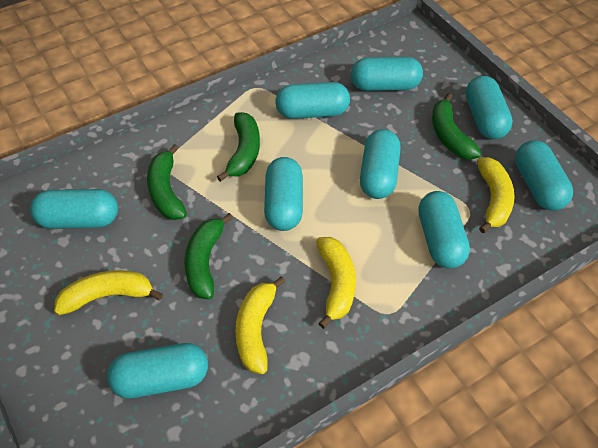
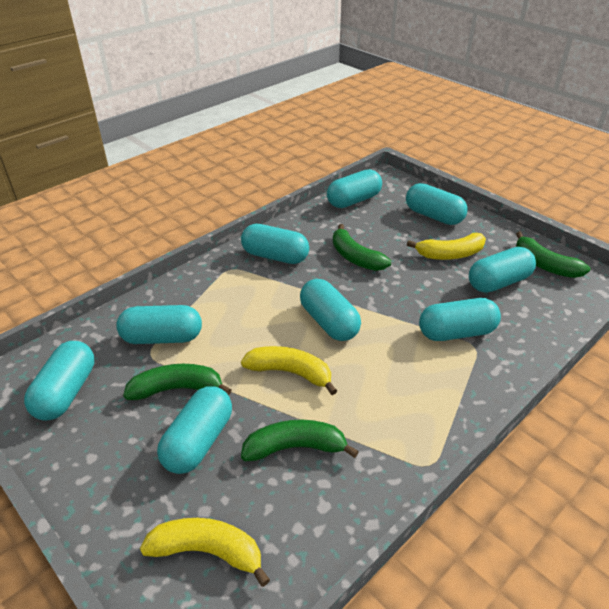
yellow banana: 4 -> 3

